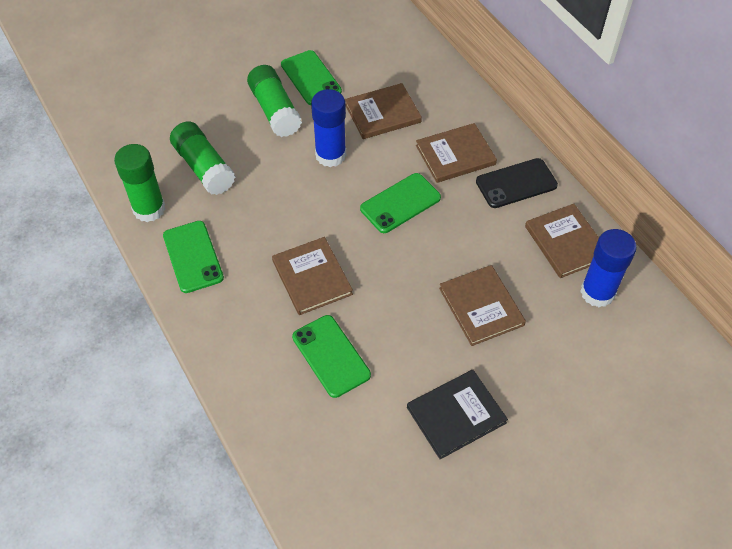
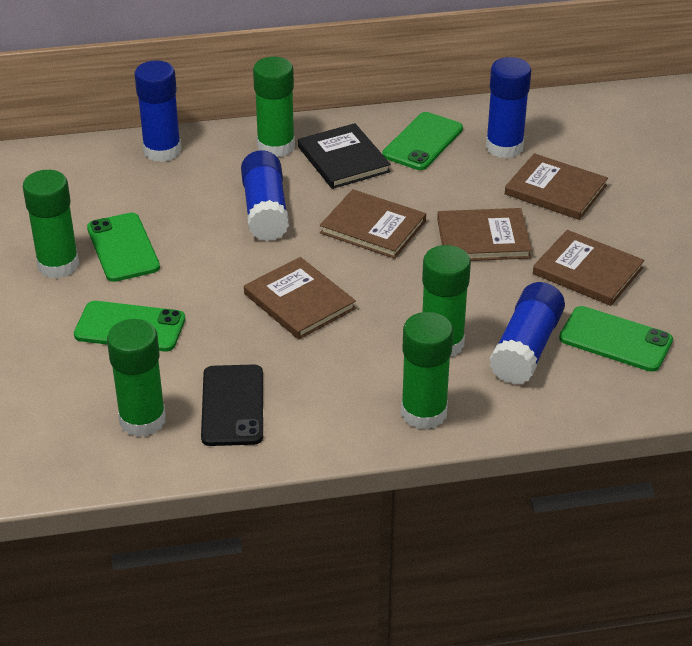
blue glue stick: 2 -> 4
green glue stick: 3 -> 5

